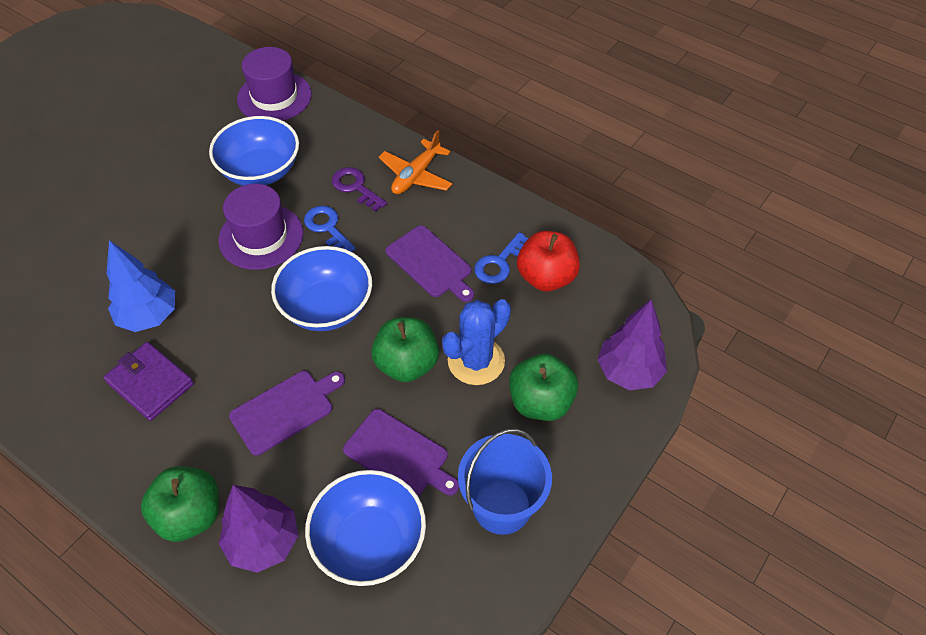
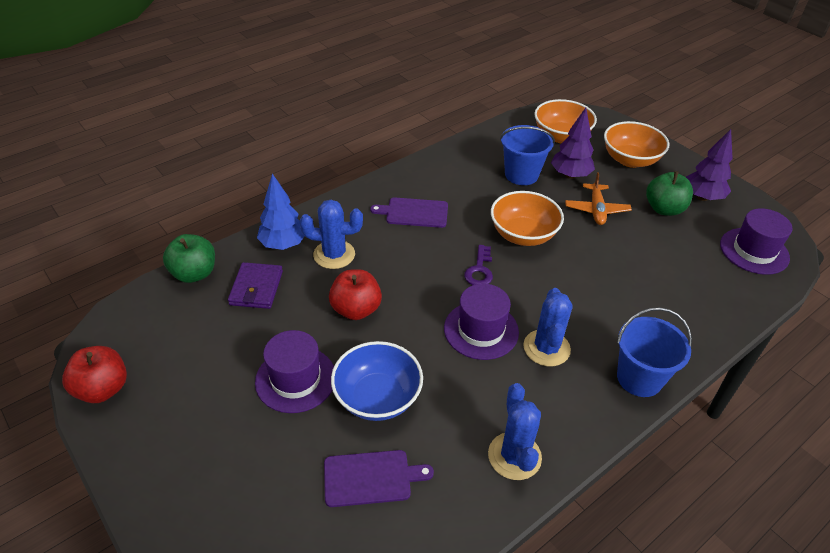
blue bowl: 3 -> 1
blue bucket: 1 -> 2
blue cactus: 1 -> 3
blue key: 2 -> 0
green apple: 3 -> 2
orange bowl: 0 -> 3
purple cutting board: 3 -> 2
purple hat: 2 -> 3
red apple: 1 -> 2

